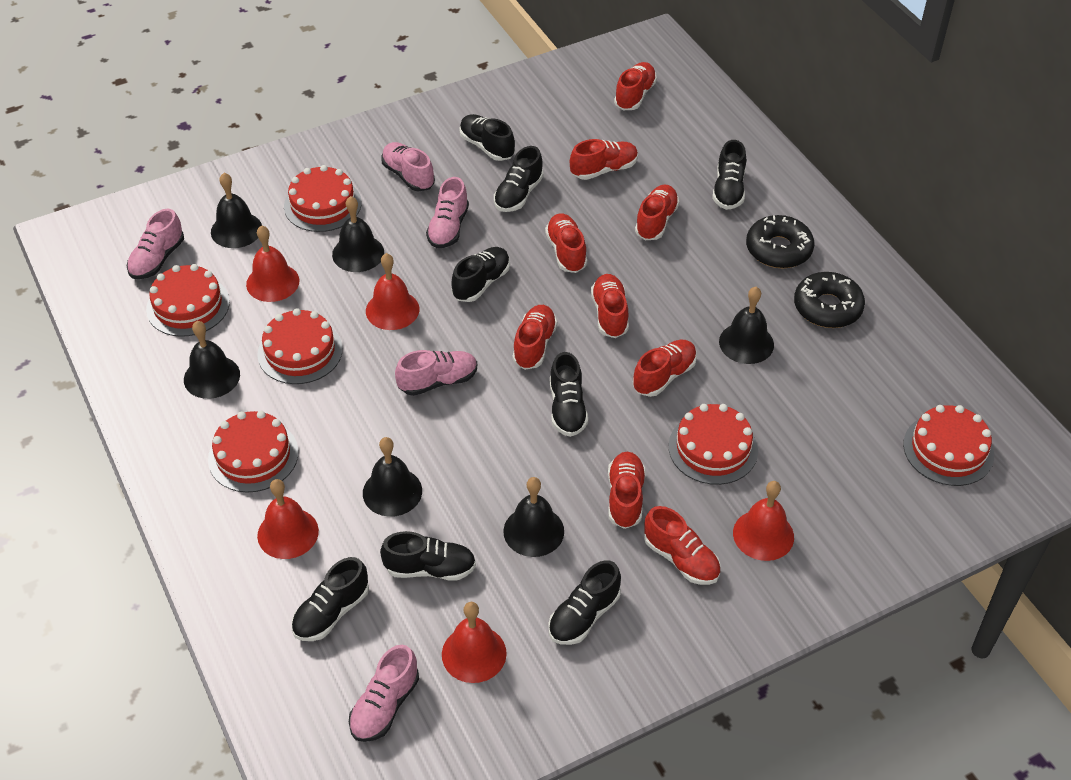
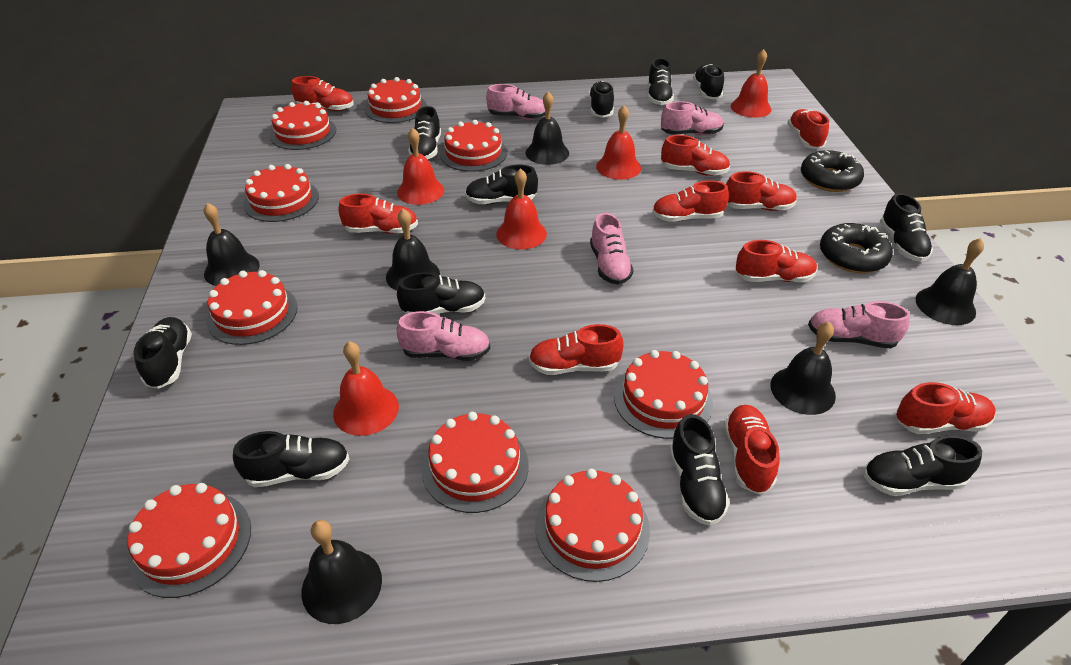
black shoe: 8 -> 11
red cake: 6 -> 9
red shoe: 9 -> 10

